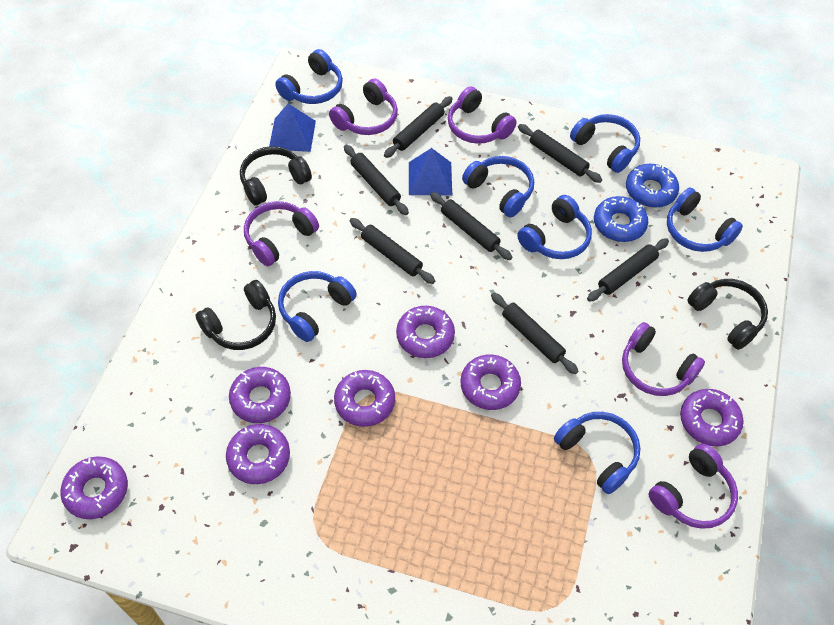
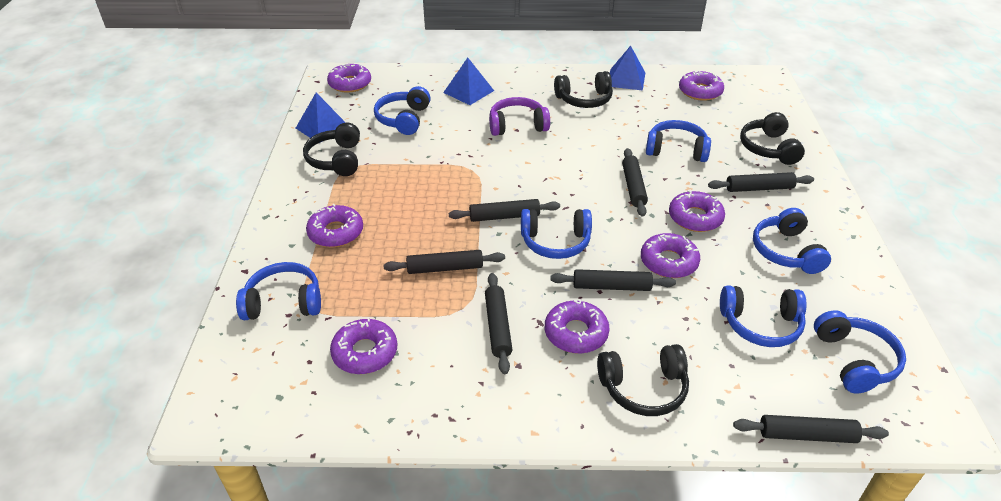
black headphones: 3 -> 4
blue donut: 2 -> 0
blue pyramid: 2 -> 3
purple headphones: 5 -> 1

